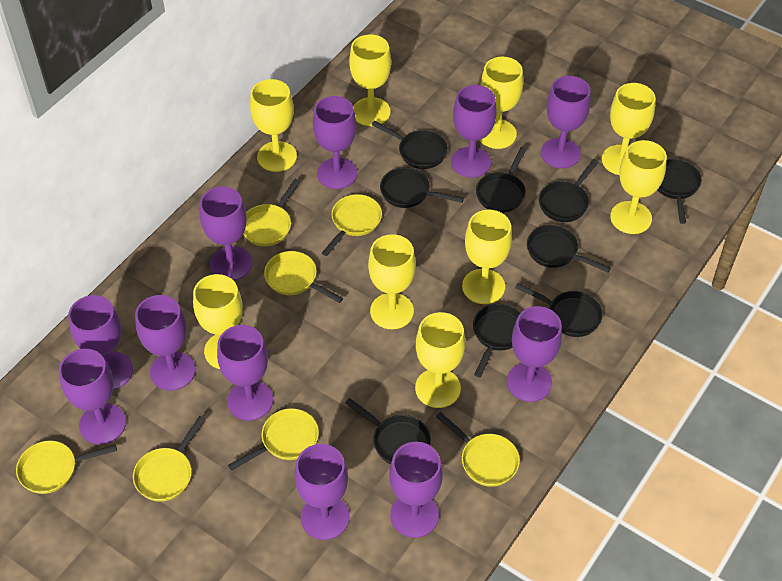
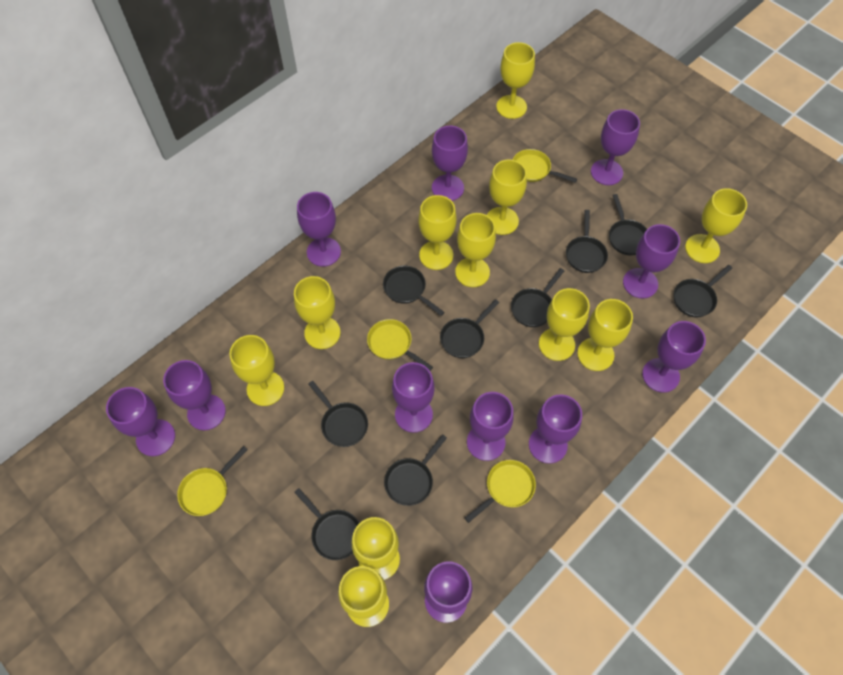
yellow goblet: 9 -> 11
yellow pan: 7 -> 4

